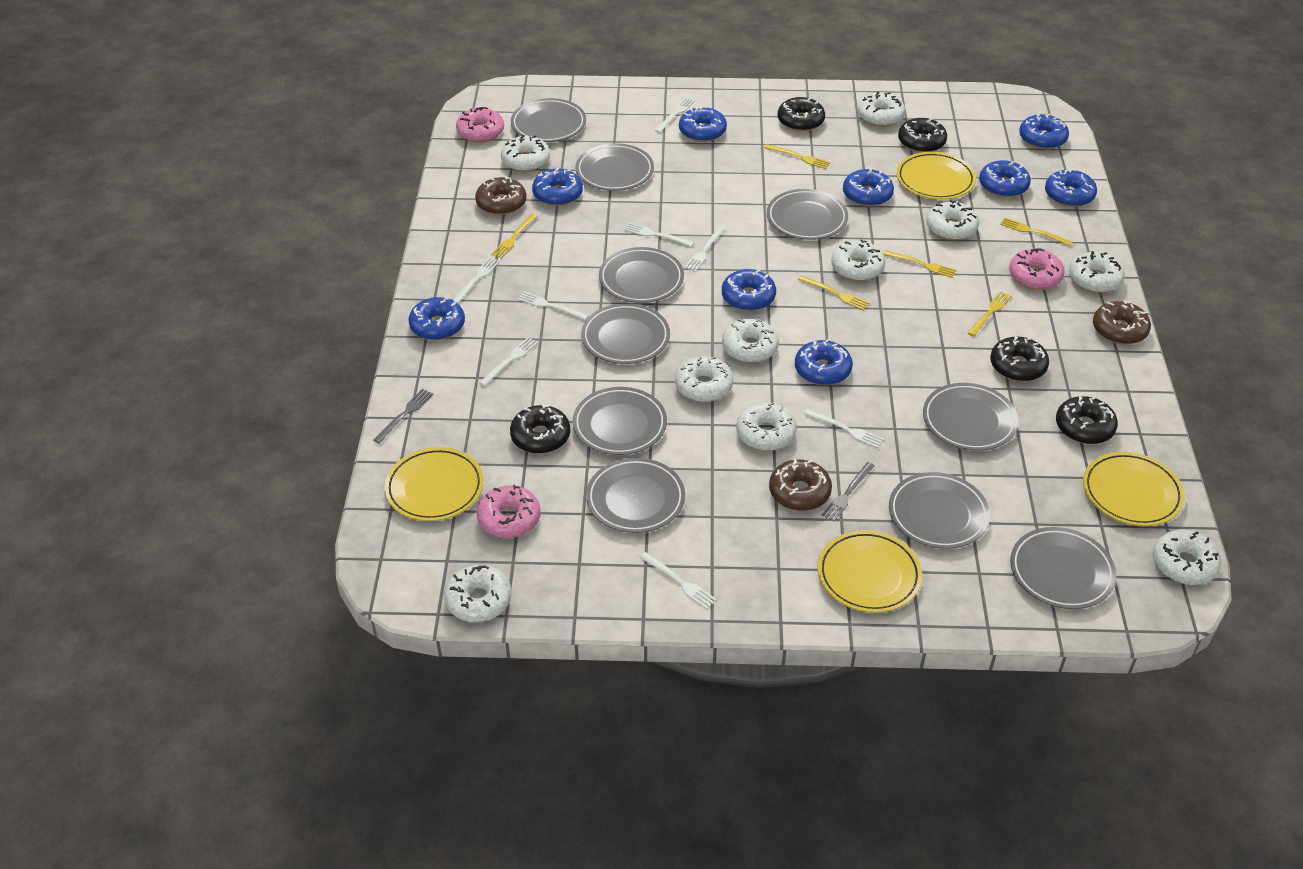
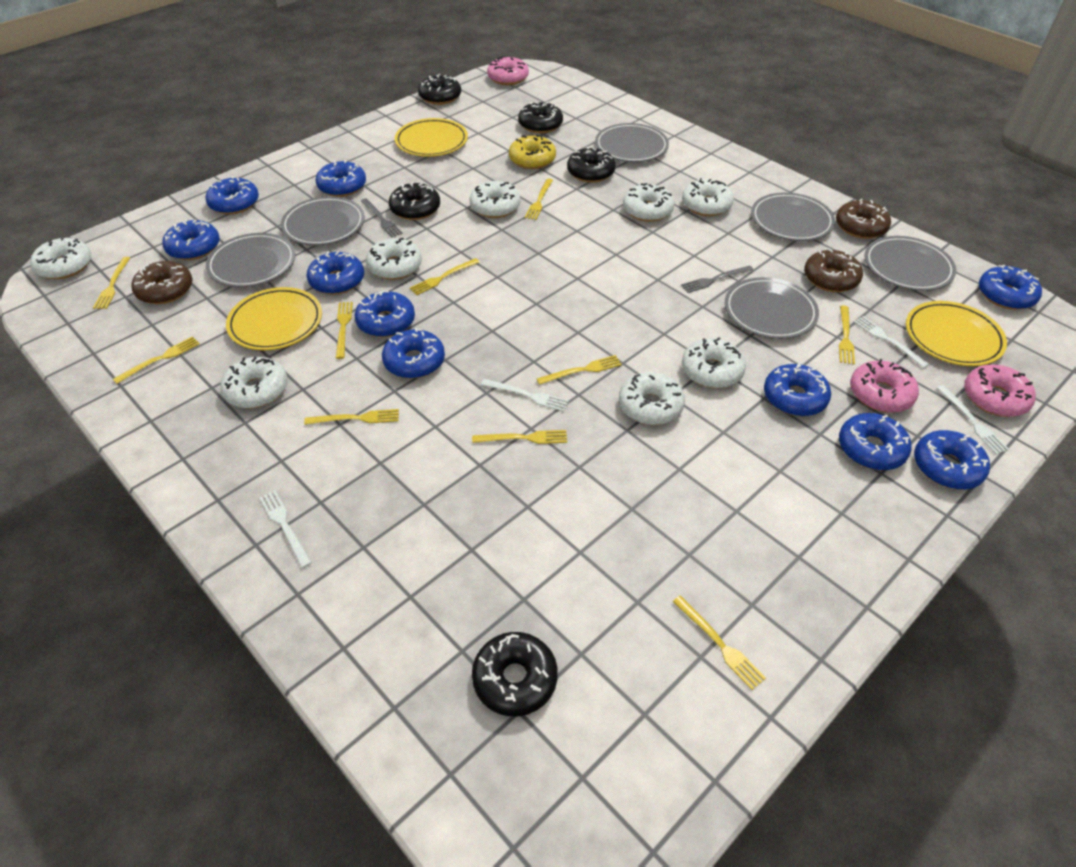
blue donut: 9 -> 10
grey plate: 10 -> 6
white donut: 10 -> 8
white fork: 8 -> 4
yellow donut: 0 -> 1
yellow fork: 6 -> 10
yellow plate: 4 -> 3

